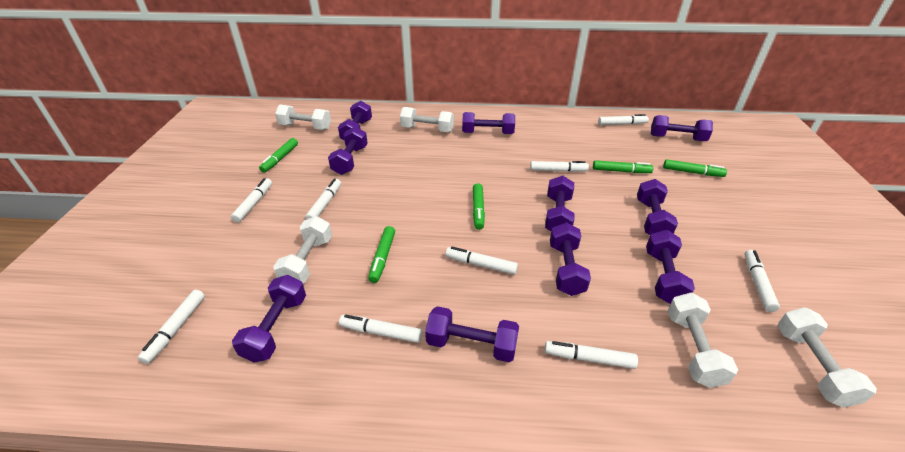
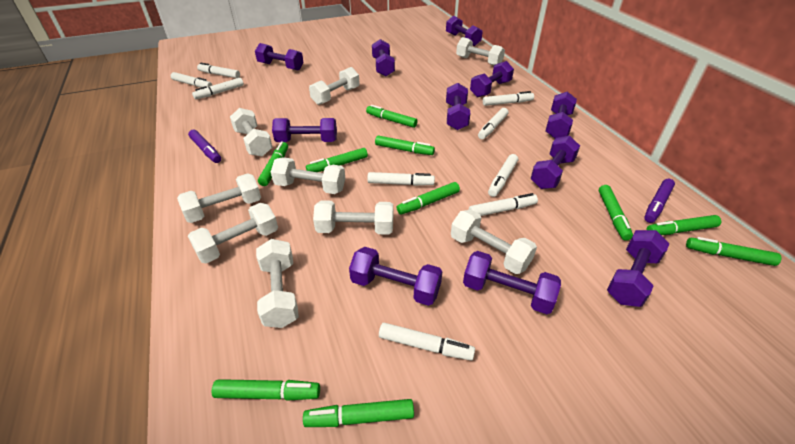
green marker: 5 -> 10
purple dumbbell: 10 -> 11
purple marker: 0 -> 2
white dumbbell: 5 -> 9

